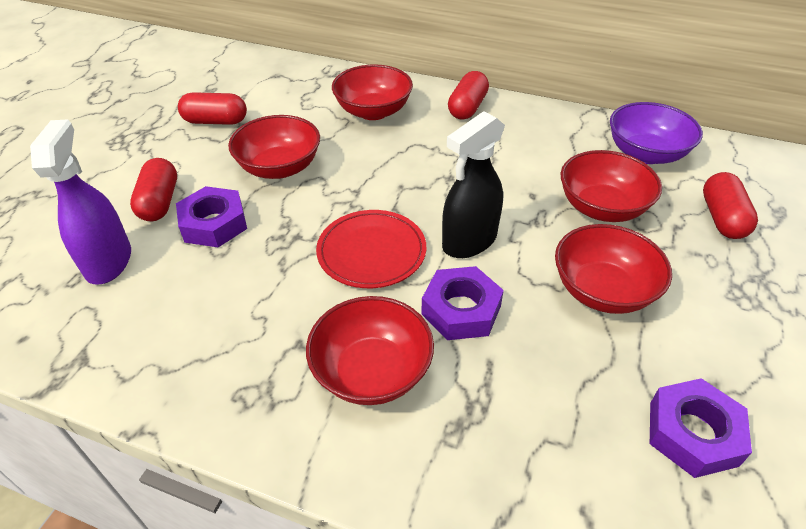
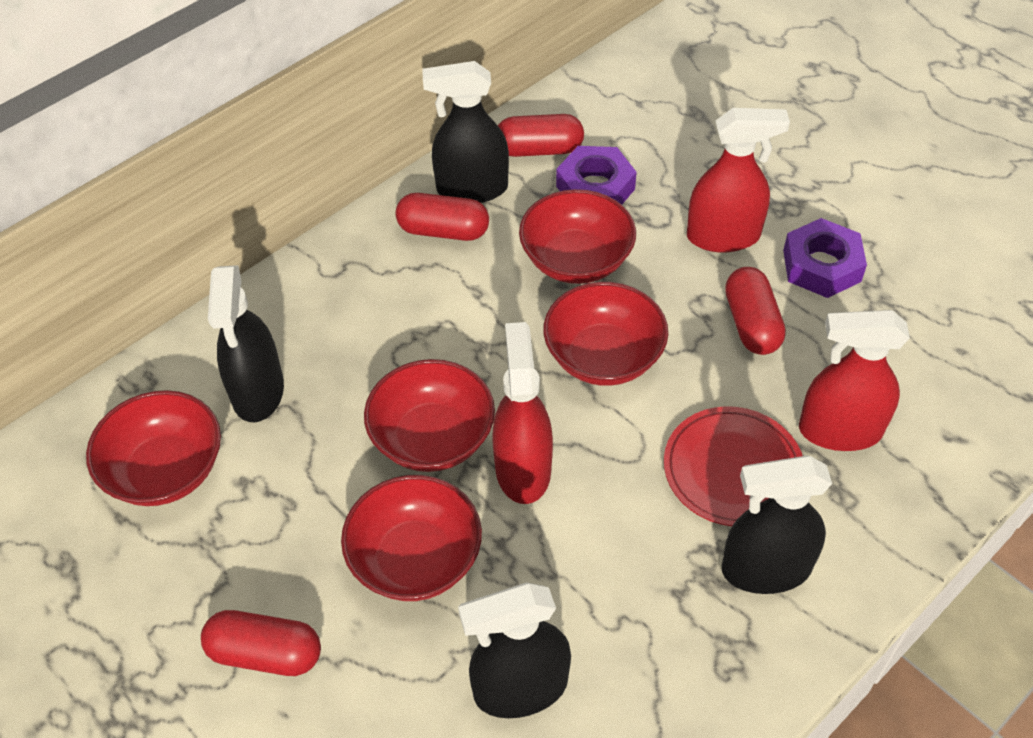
black spray bottle: 1 -> 4
purple bowl: 1 -> 0
purple nut: 3 -> 2
purple spray bottle: 1 -> 0
red spray bottle: 0 -> 3

